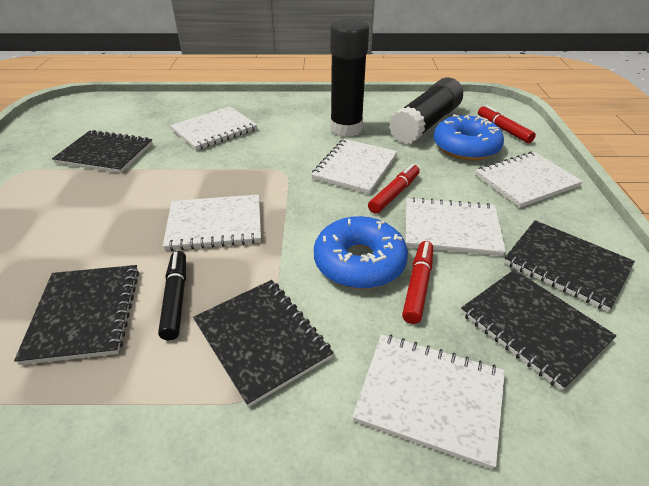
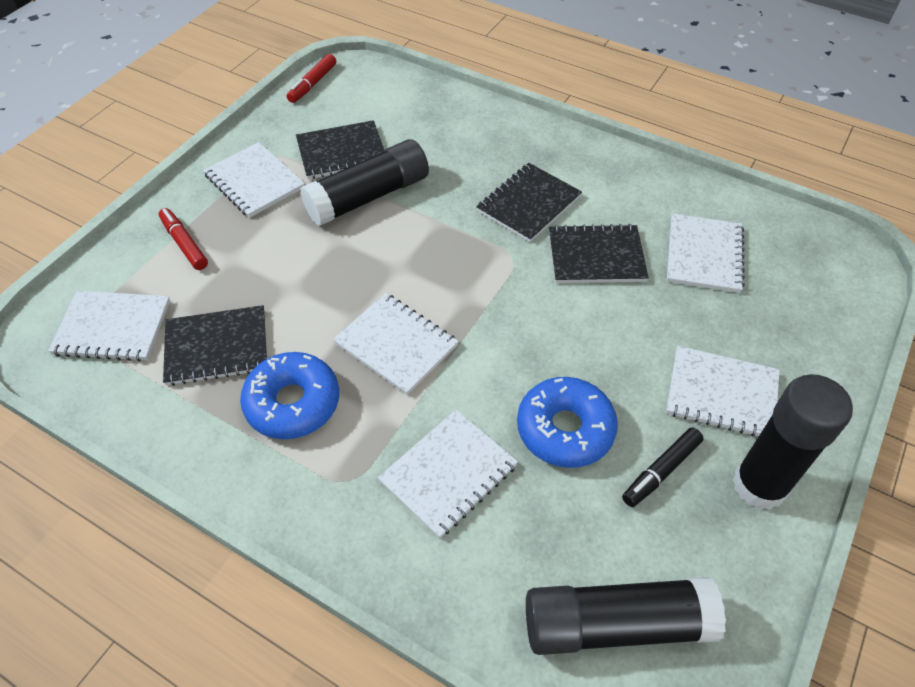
black glue stick: 2 -> 3
black notebook: 5 -> 4
red marker: 3 -> 2

